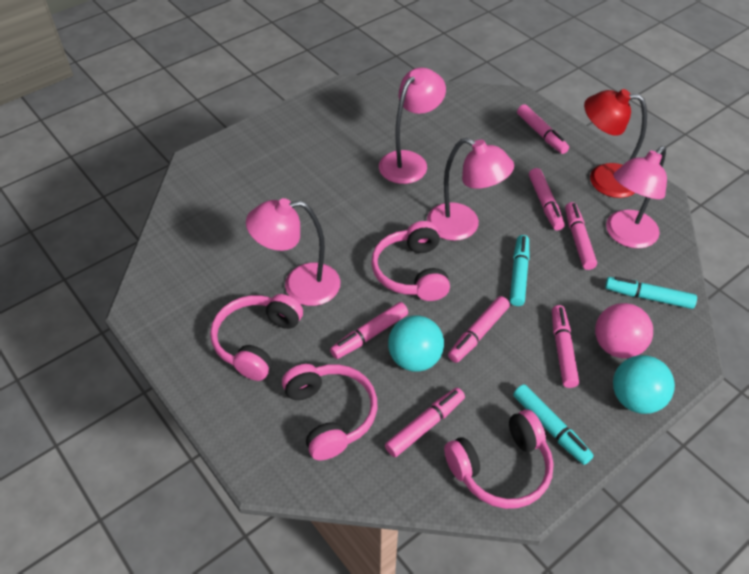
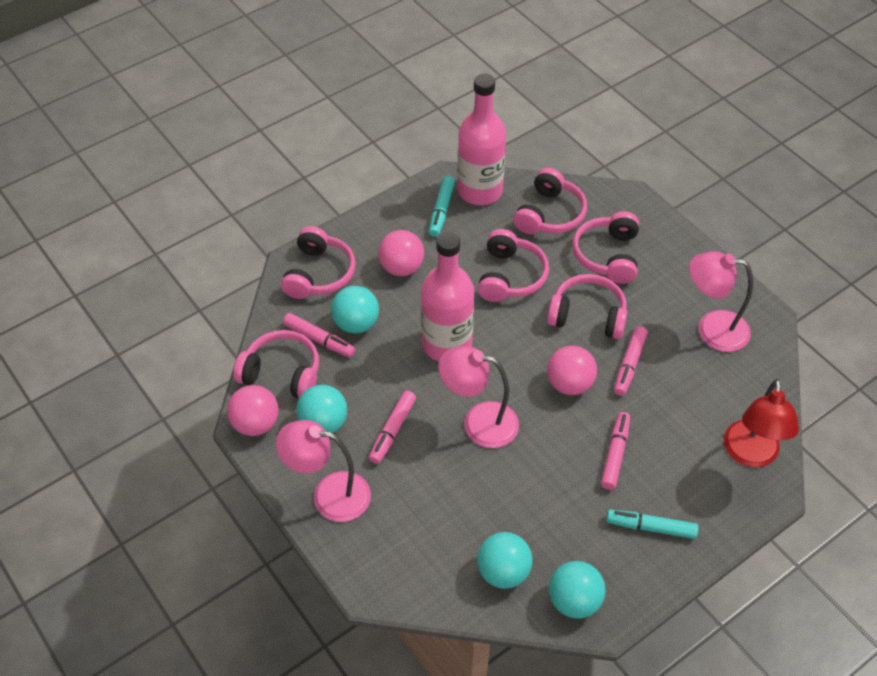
pink ball: 1 -> 3
pink bottle: 0 -> 2
pink headphones: 4 -> 6
pink lamp: 4 -> 3
pink marker: 7 -> 4
turquoise ball: 2 -> 4
turquoise marker: 3 -> 2

